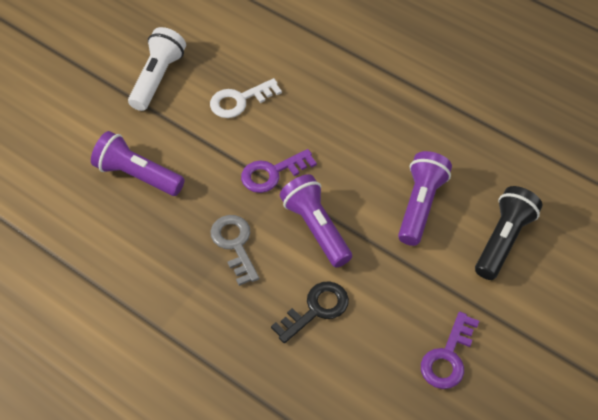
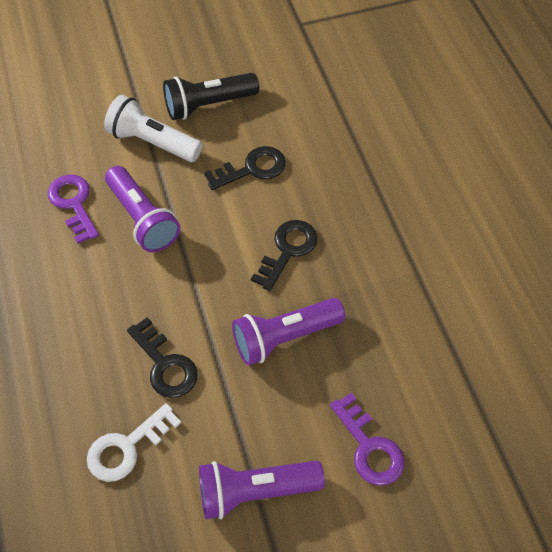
black key: 1 -> 3
grey key: 1 -> 0

